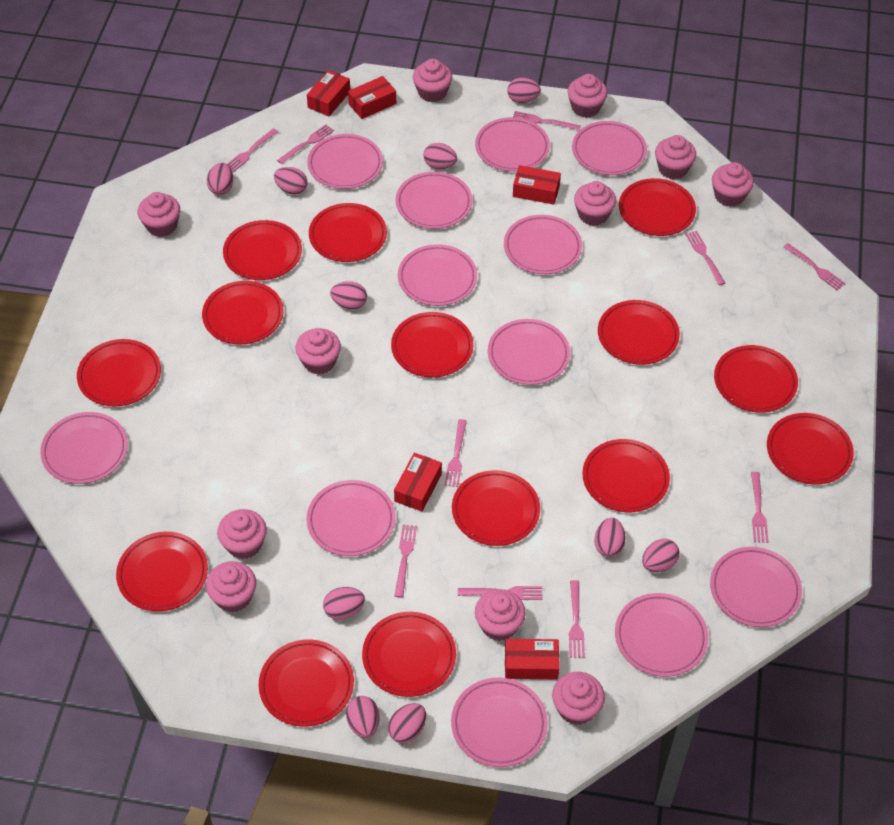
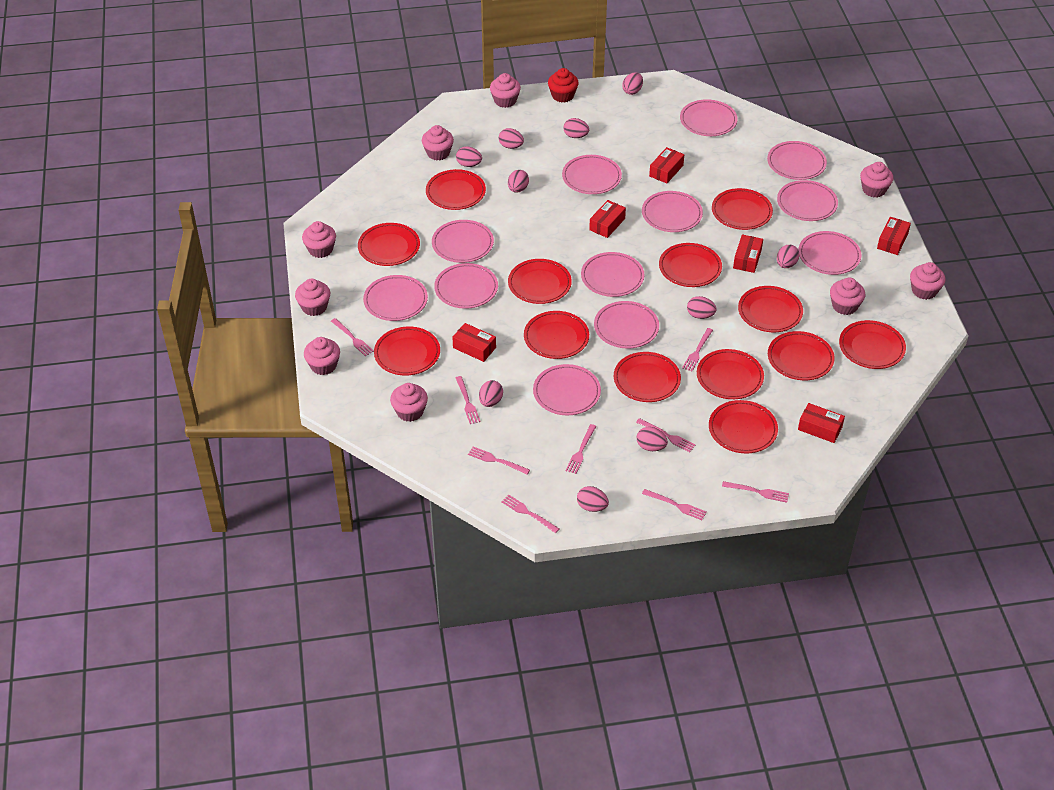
pink cupcake: 11 -> 9
pink fork: 10 -> 9
red box: 5 -> 6
red cupcake: 0 -> 1
red plate: 14 -> 13

